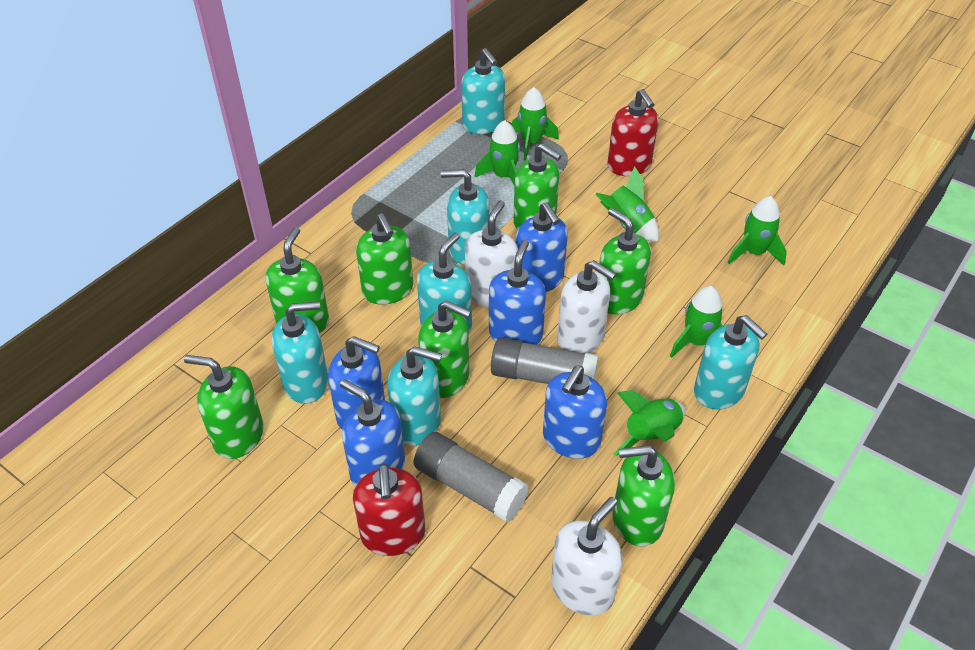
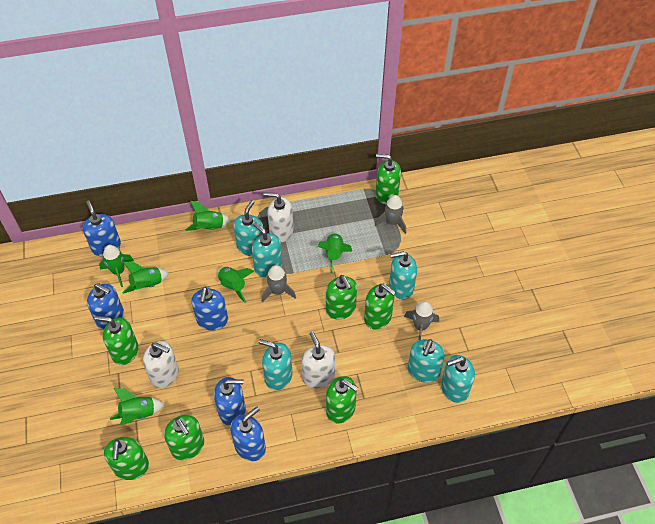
grey glue stick: 2 -> 0
grey rocket: 0 -> 3
red soap dispenser: 2 -> 0

